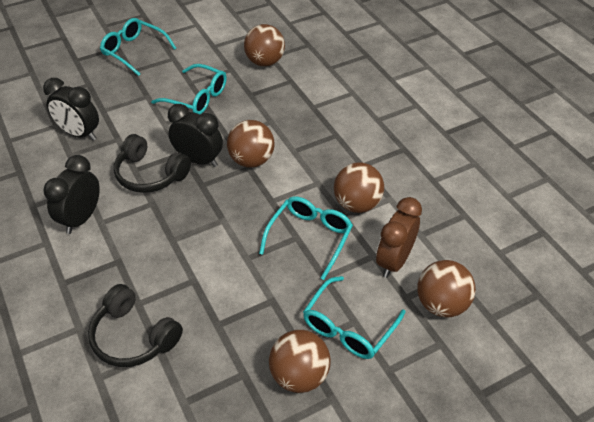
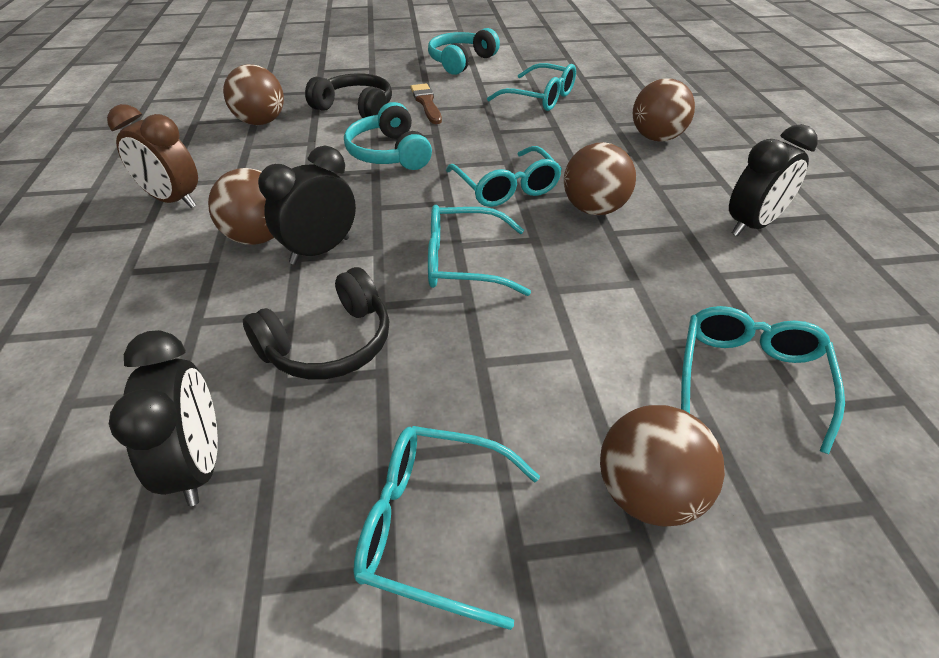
brown brush: 0 -> 1
turquoise glasses: 4 -> 5
turquoise headphones: 0 -> 2

